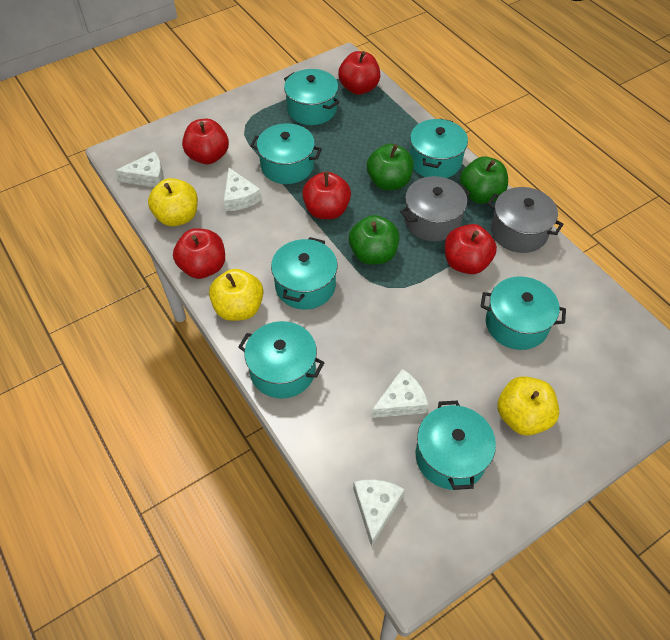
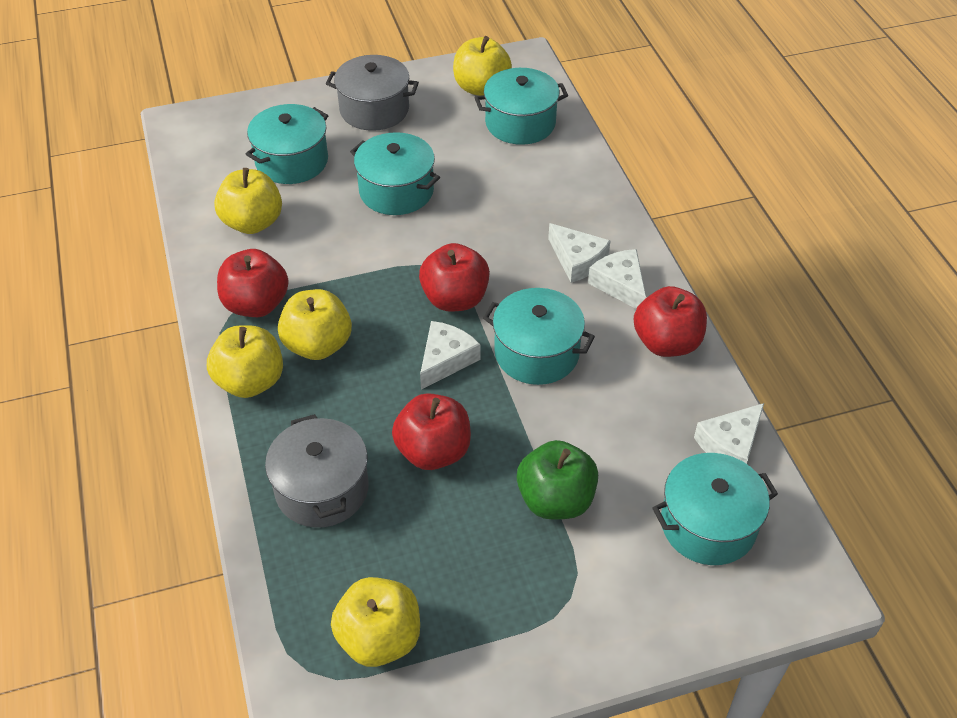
green apple: 3 -> 1
red apple: 5 -> 4
turquoise pot: 7 -> 5
yellow apple: 3 -> 5

